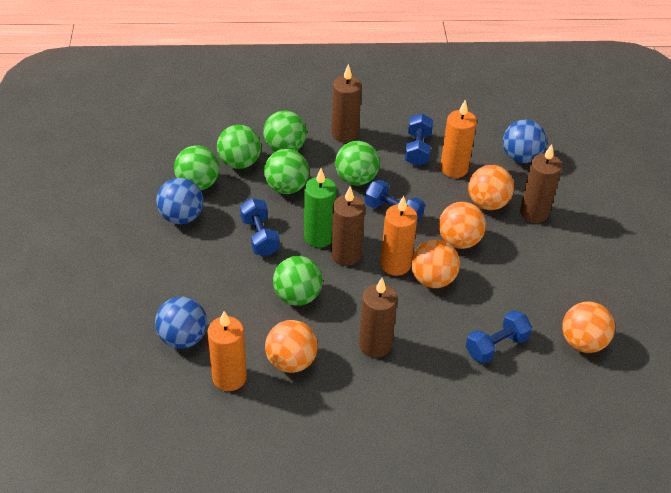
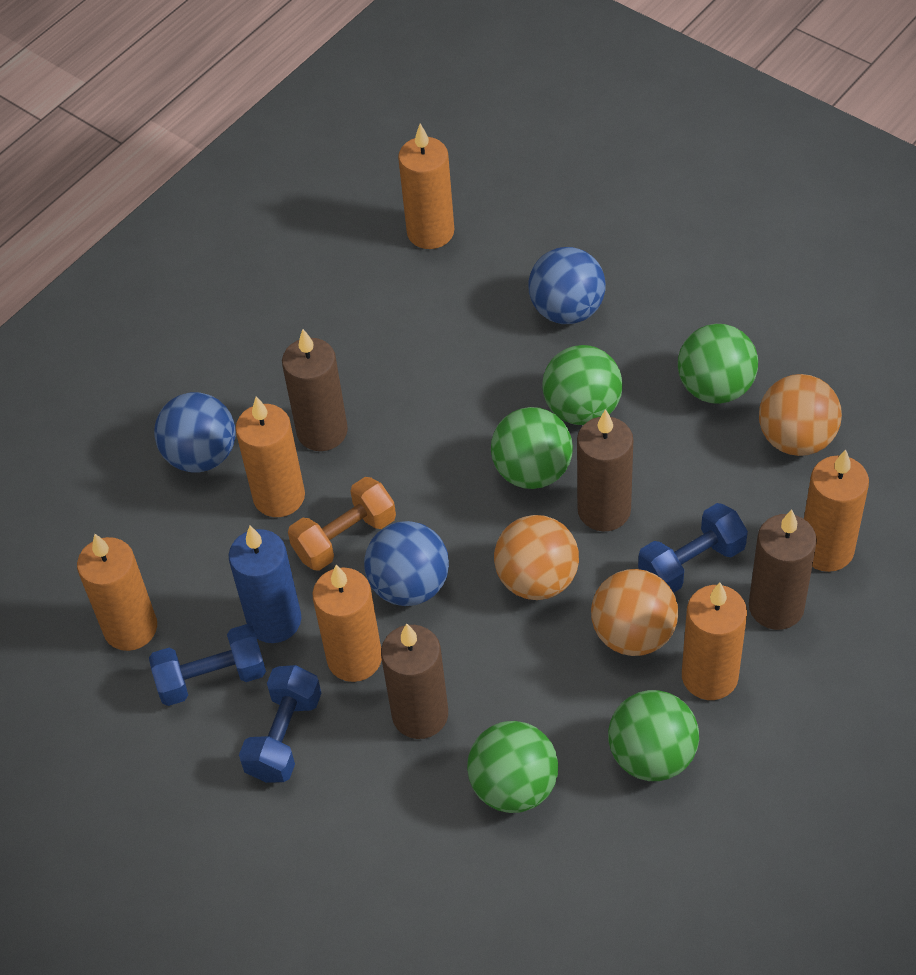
blue candle: 0 -> 1
blue dumbbell: 4 -> 3
green ball: 6 -> 5
green candle: 1 -> 0
orange ball: 5 -> 3
orange candle: 3 -> 6
orange dumbbell: 0 -> 1

